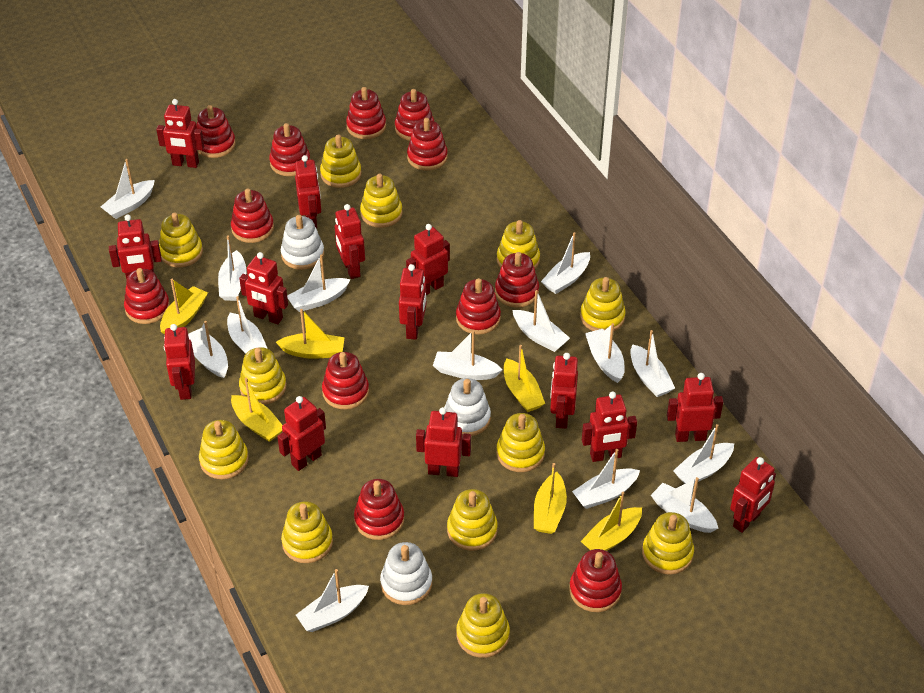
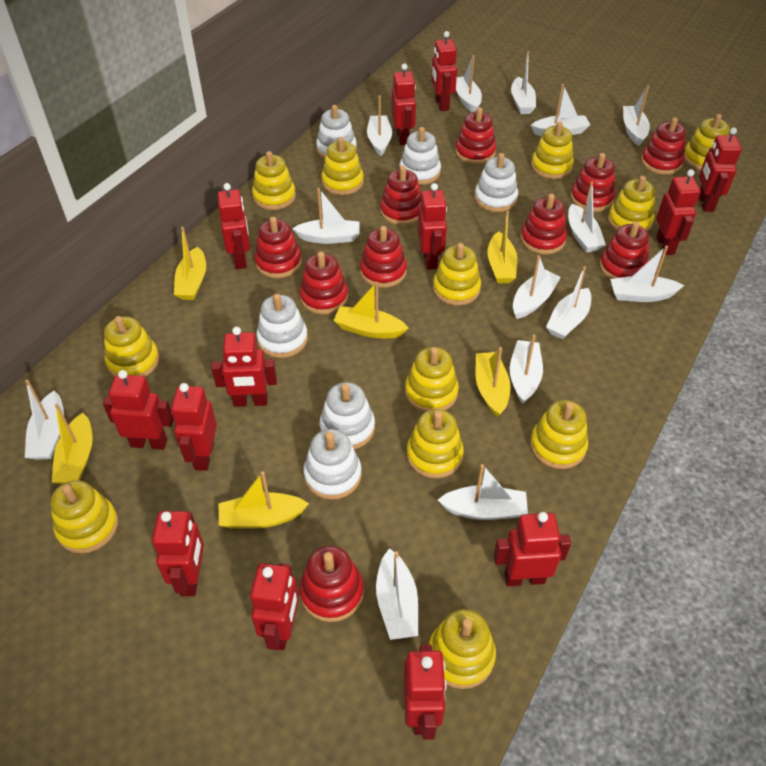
red robot: 14 -> 13
red stacking toy: 12 -> 10
white stacking toy: 3 -> 6

